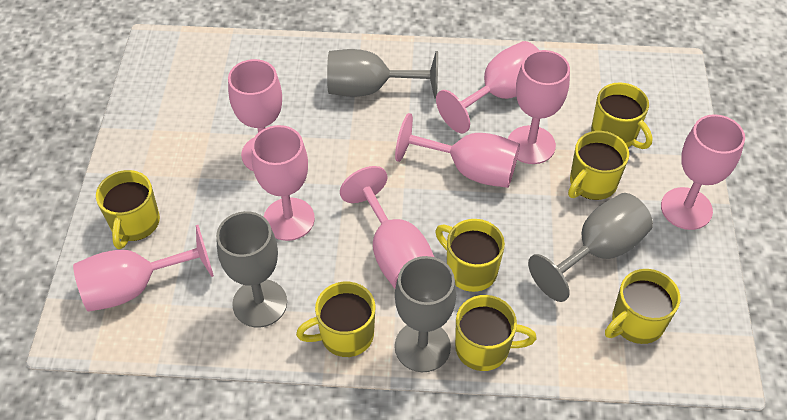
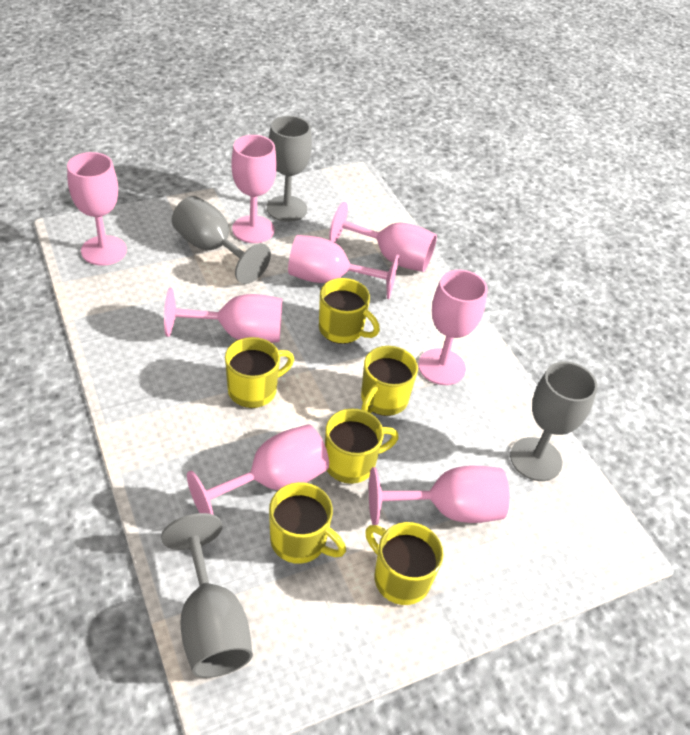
yellow mug: 7 -> 6

